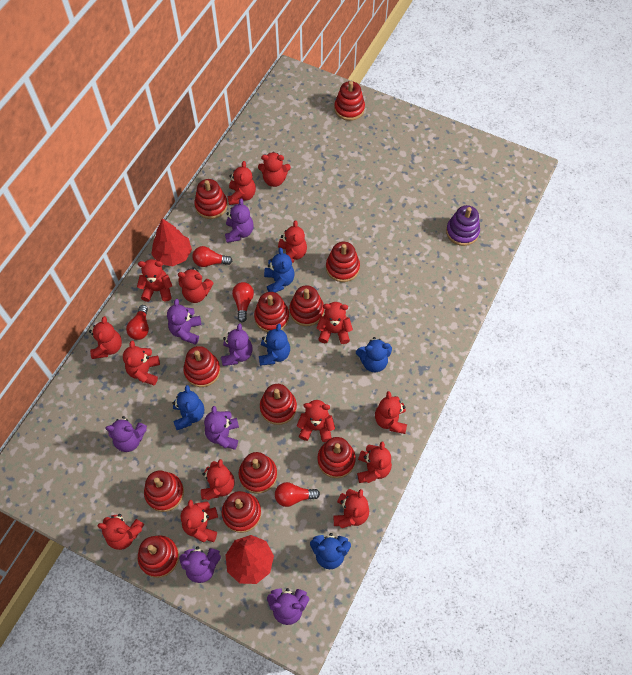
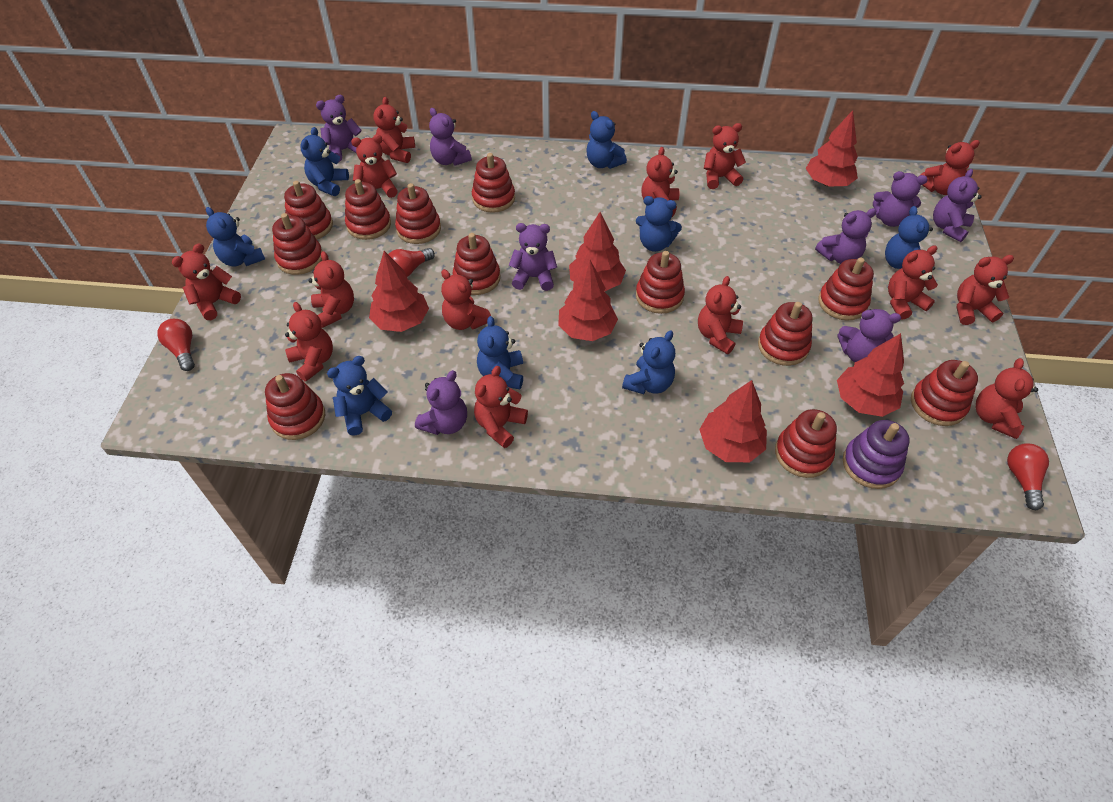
blue teddy bear: 5 -> 8
purple teddy bear: 7 -> 8
red light bulb: 4 -> 3
red teddy bear: 15 -> 14
red tree: 2 -> 6

